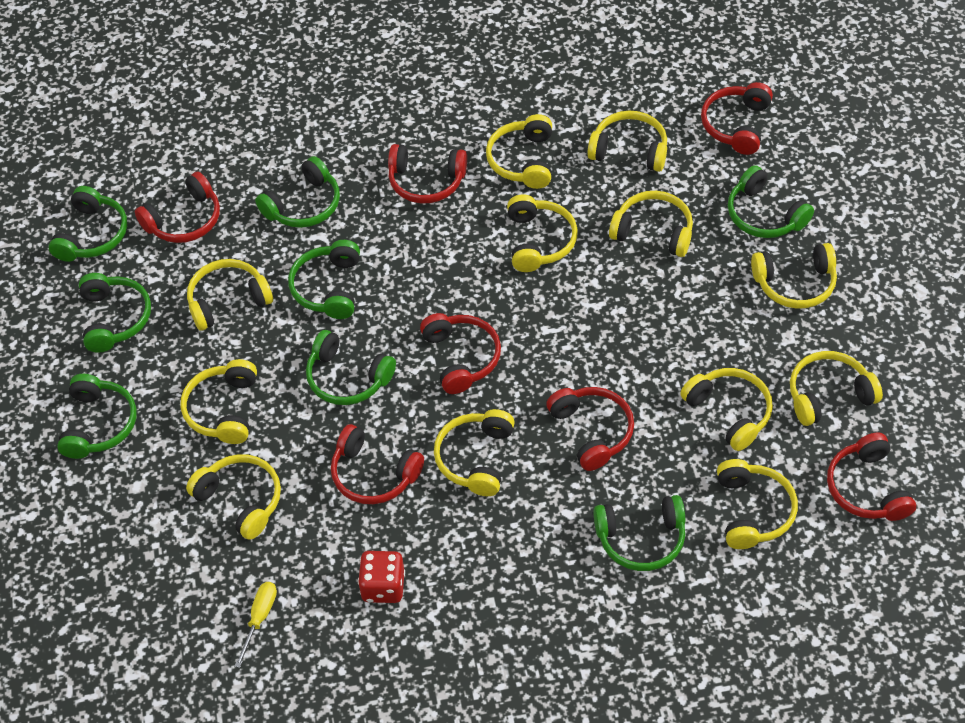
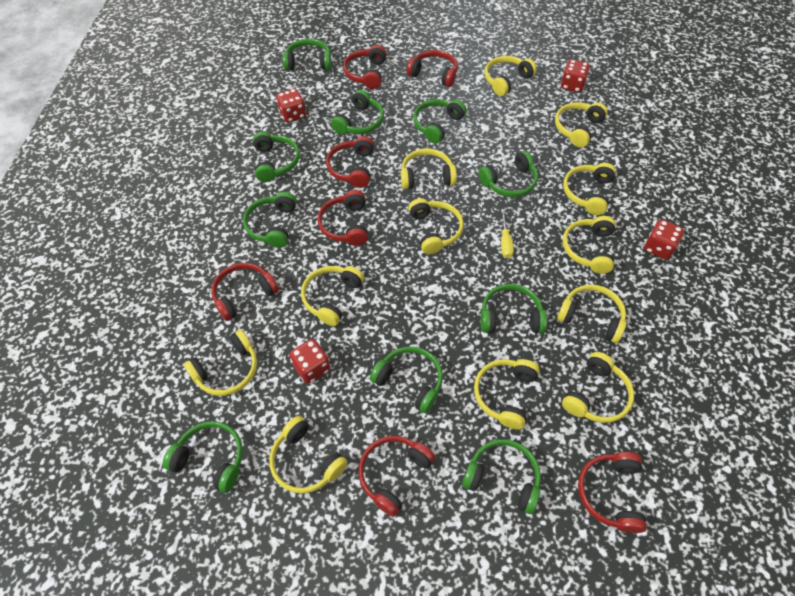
green headphones: 8 -> 10
red dice: 1 -> 4

